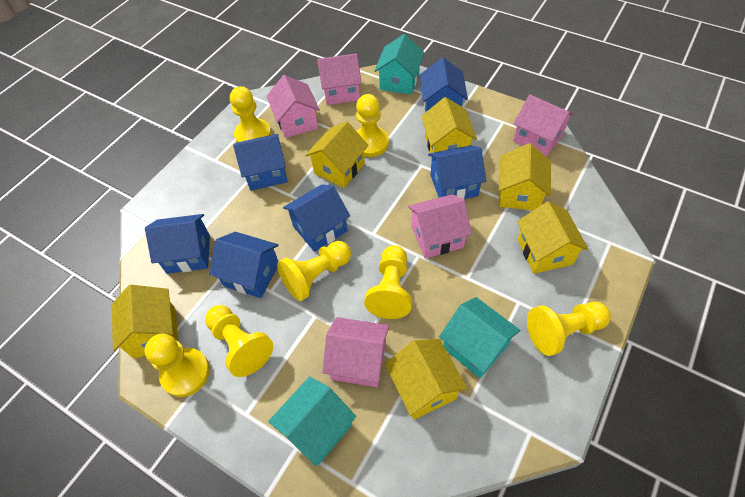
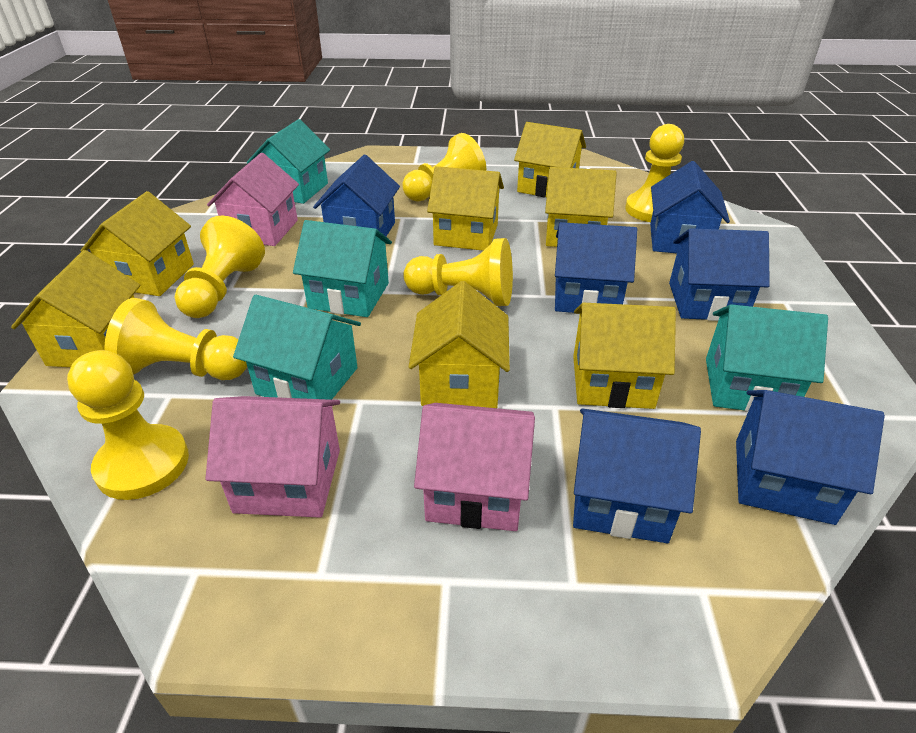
pink house: 5 -> 3
turquoise house: 3 -> 4
yellow house: 6 -> 7
yellow pawn: 7 -> 6

